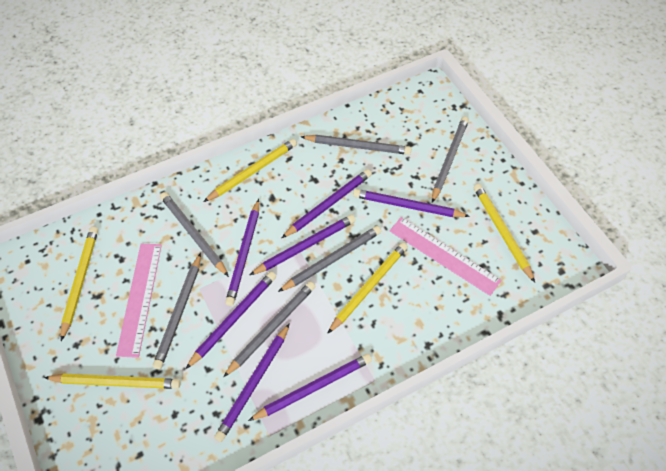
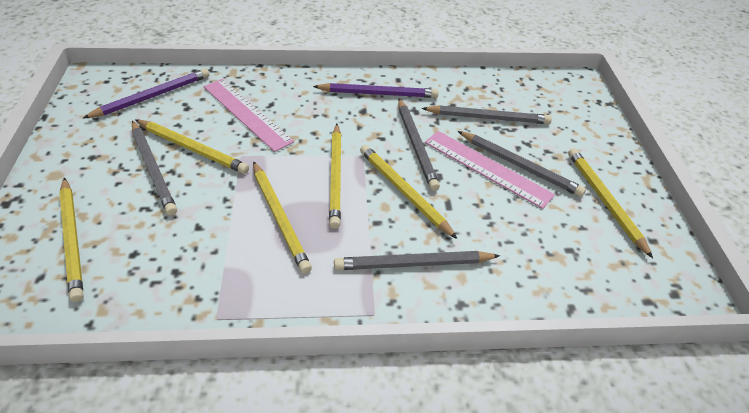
grey pencil: 6 -> 5
purple pencil: 7 -> 2
yellow pencil: 5 -> 6

